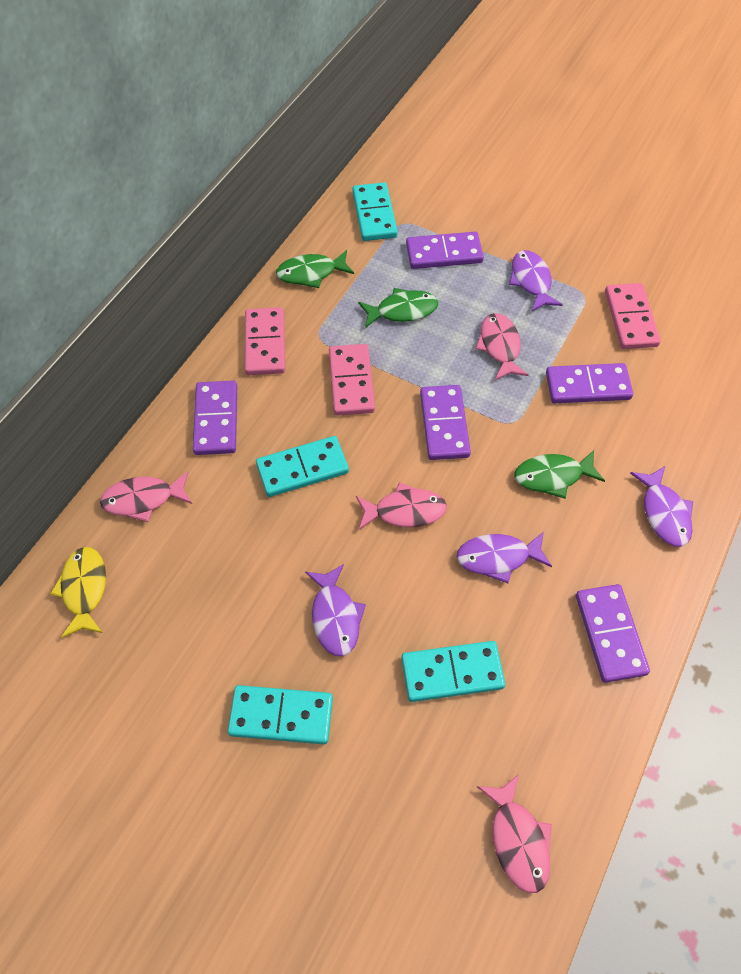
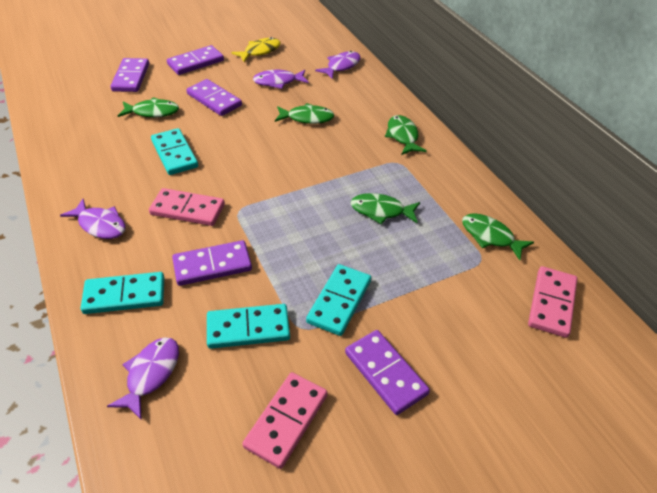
green fish: 3 -> 5
pink fish: 4 -> 0

